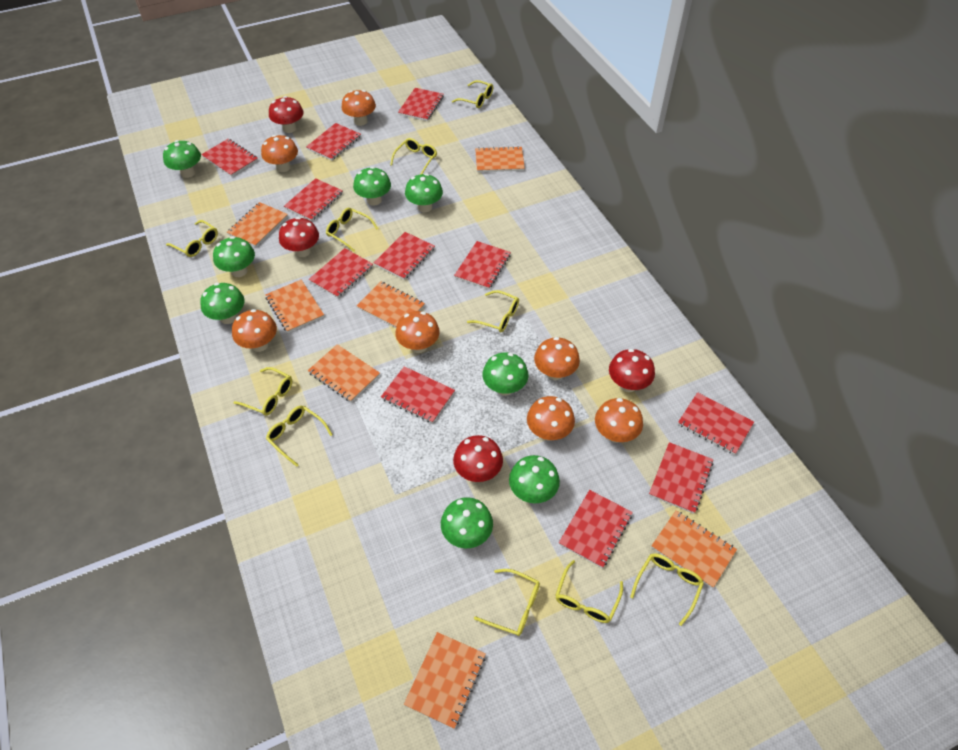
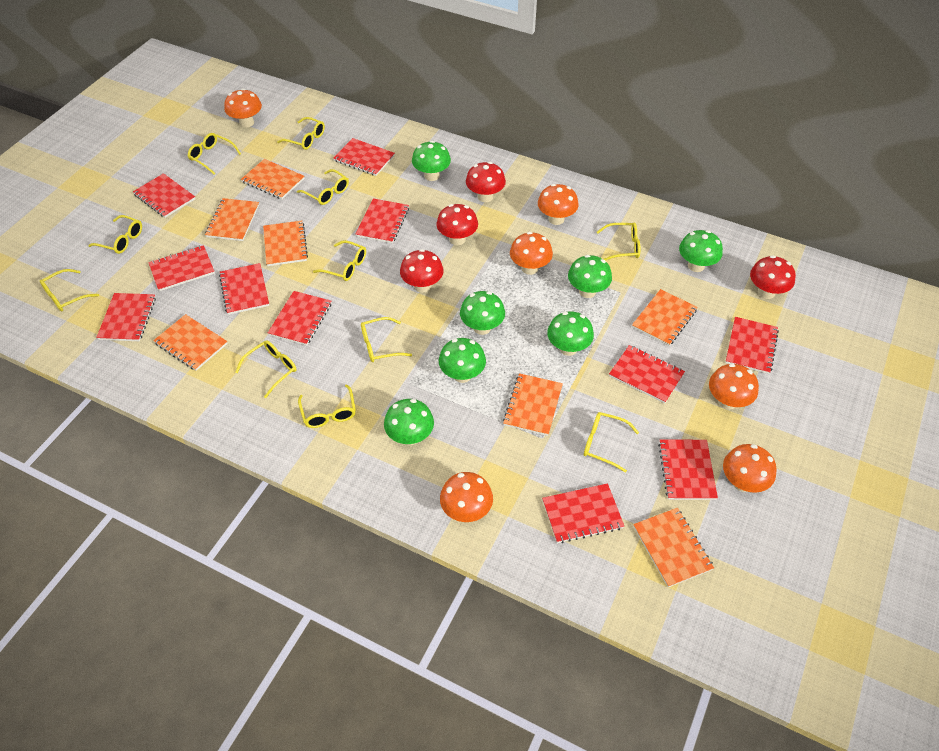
green mushroom: 8 -> 7
orange mushroom: 7 -> 6
yellow glasses: 10 -> 11

